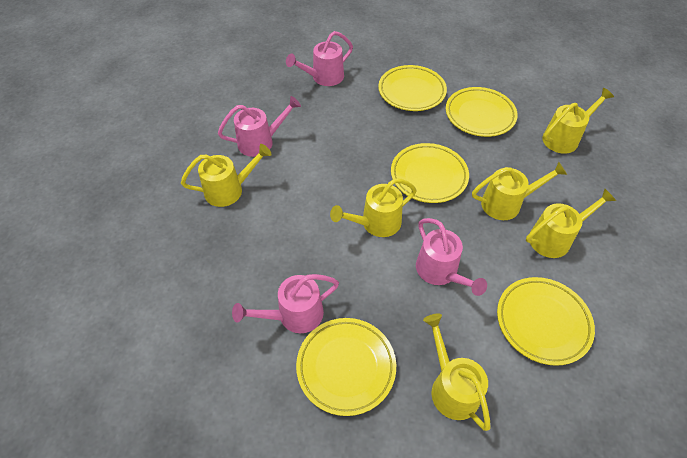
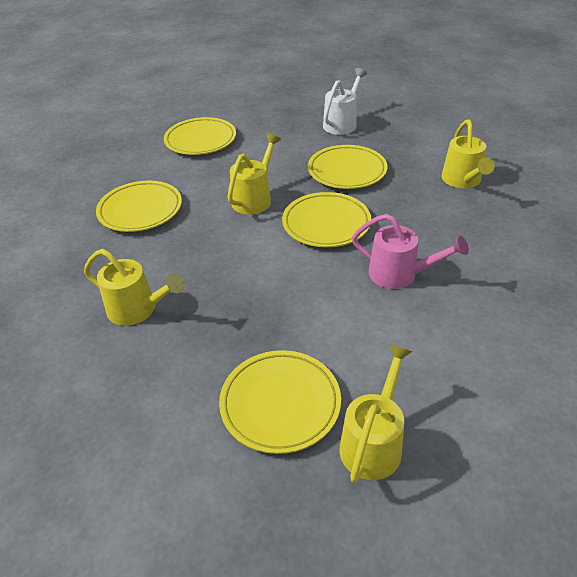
pink watering can: 4 -> 1
white watering can: 0 -> 1
yellow watering can: 6 -> 4

